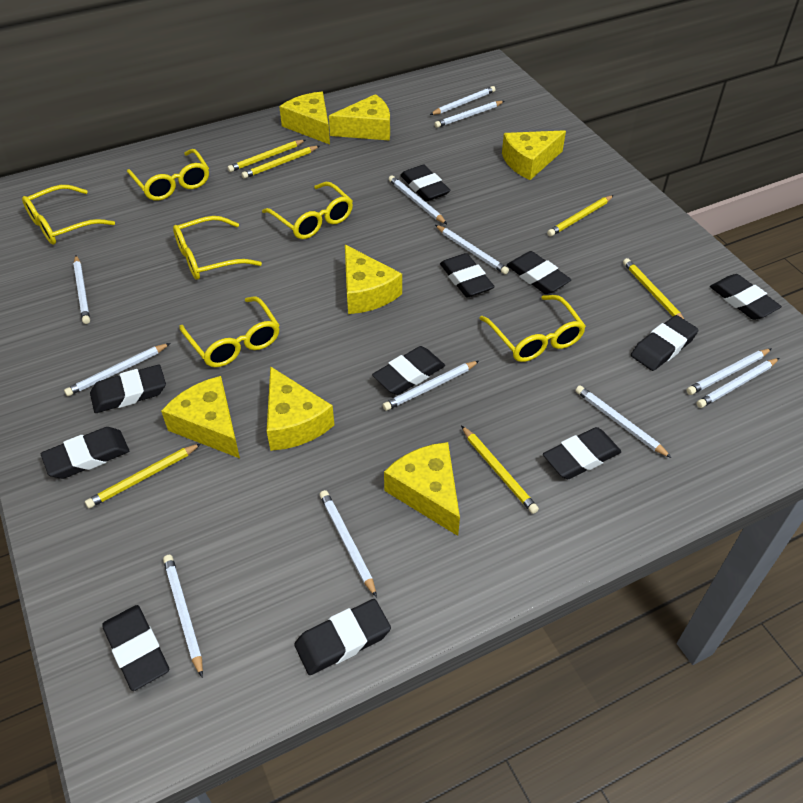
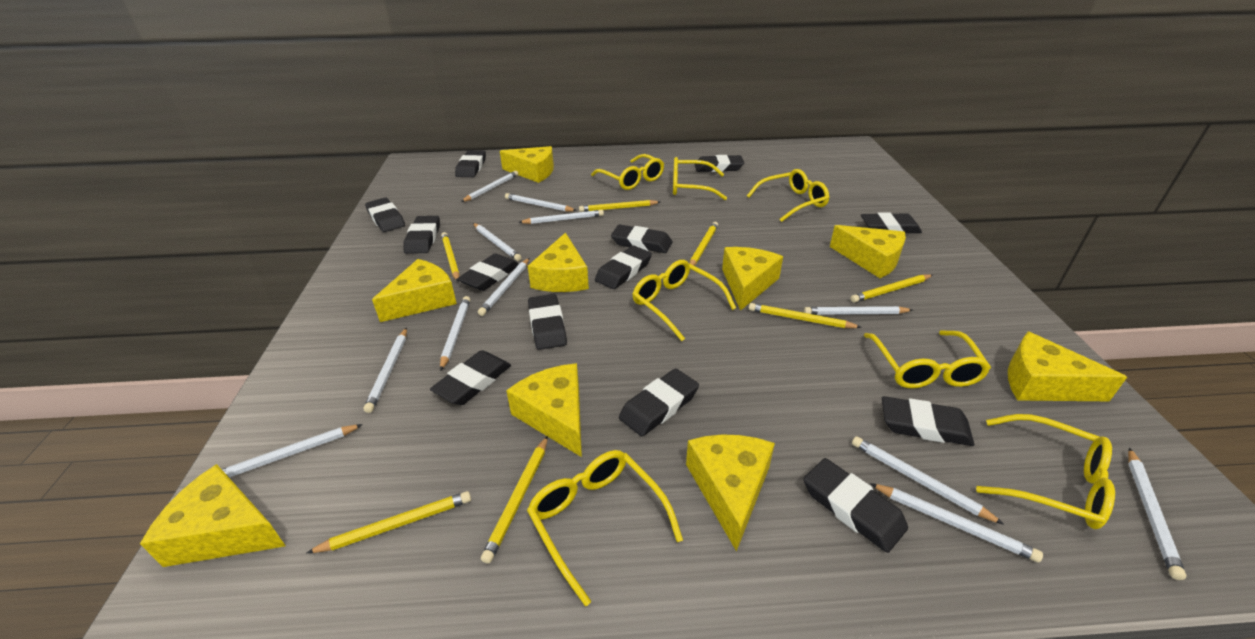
black eraser: 11 -> 13
yellow cheese: 7 -> 9
yellow glasses: 6 -> 7
yellow pencil: 6 -> 7

